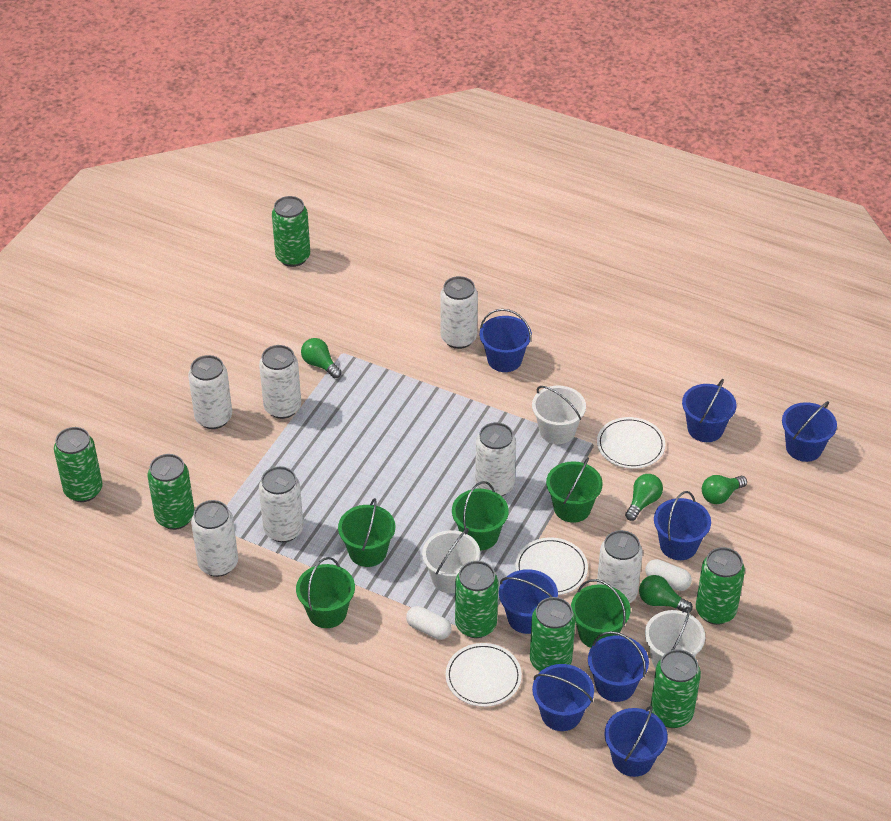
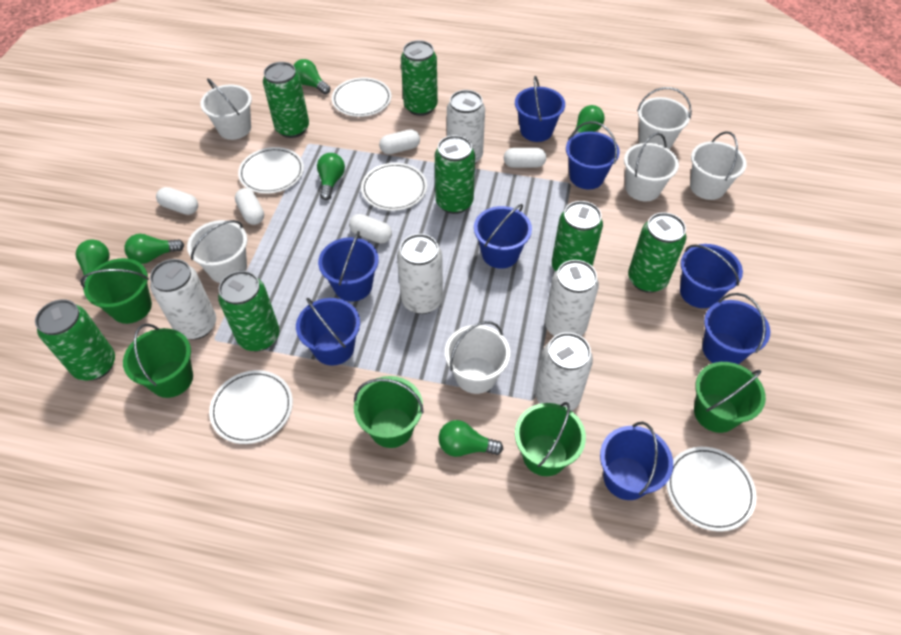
green light bulb: 4 -> 6
white bucket: 3 -> 6
white can: 7 -> 5
white capsule: 2 -> 5
white plate: 3 -> 5

